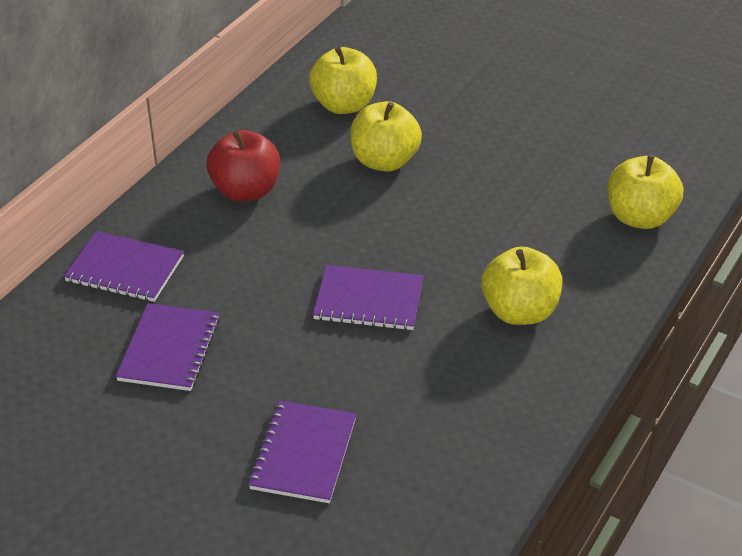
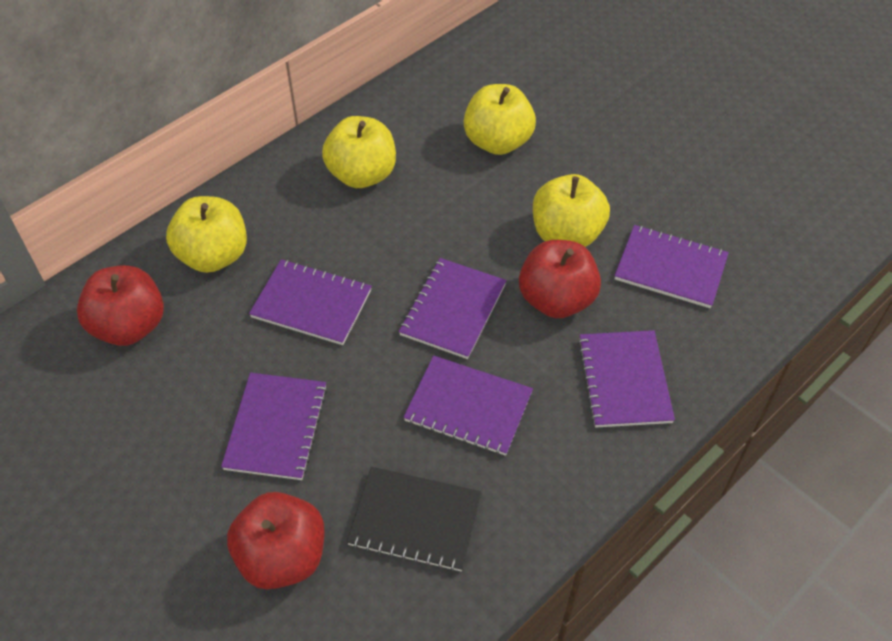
black notebook: 0 -> 1
purple notebook: 4 -> 6
red apple: 1 -> 3

